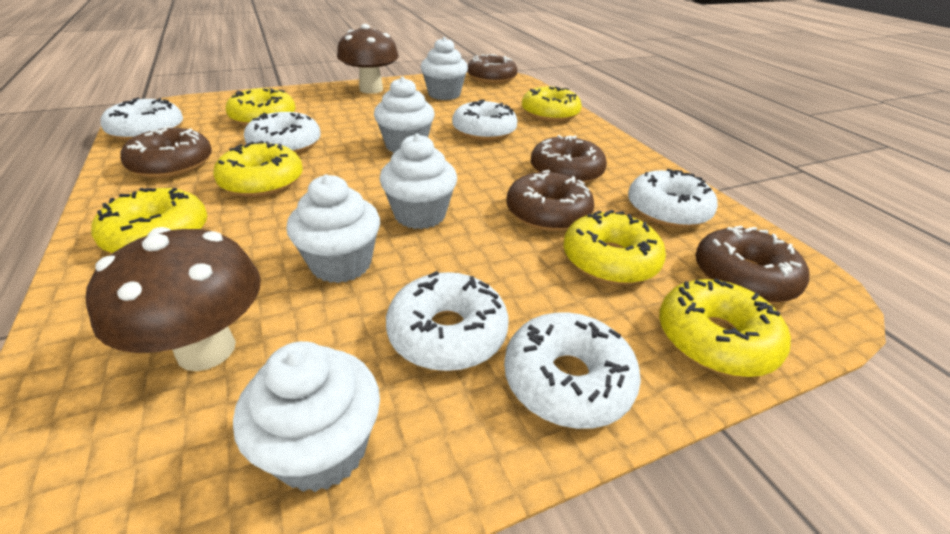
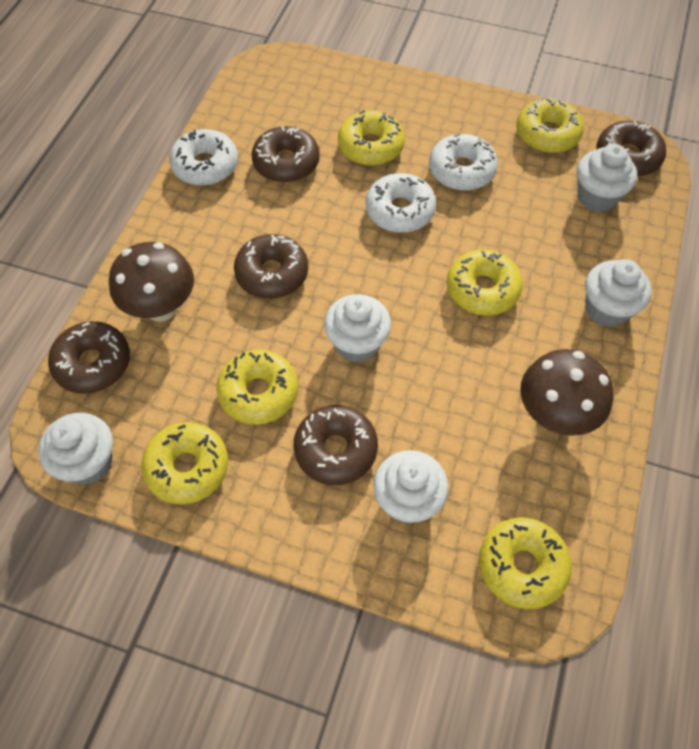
white donut: 6 -> 3

